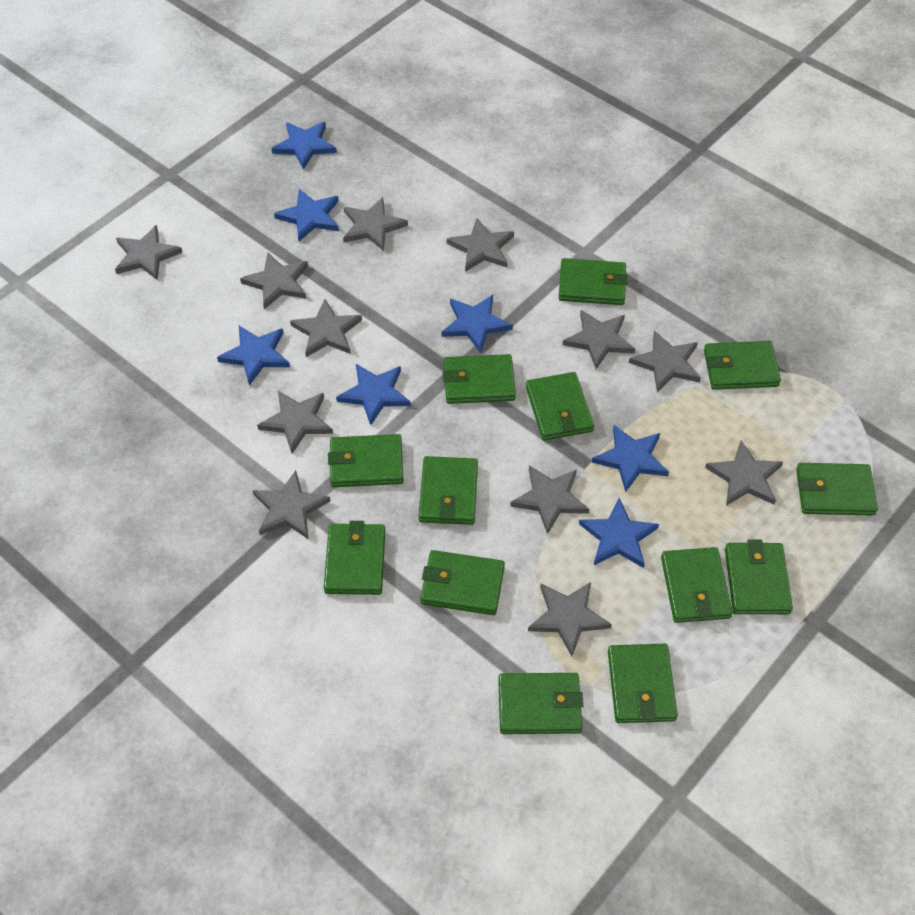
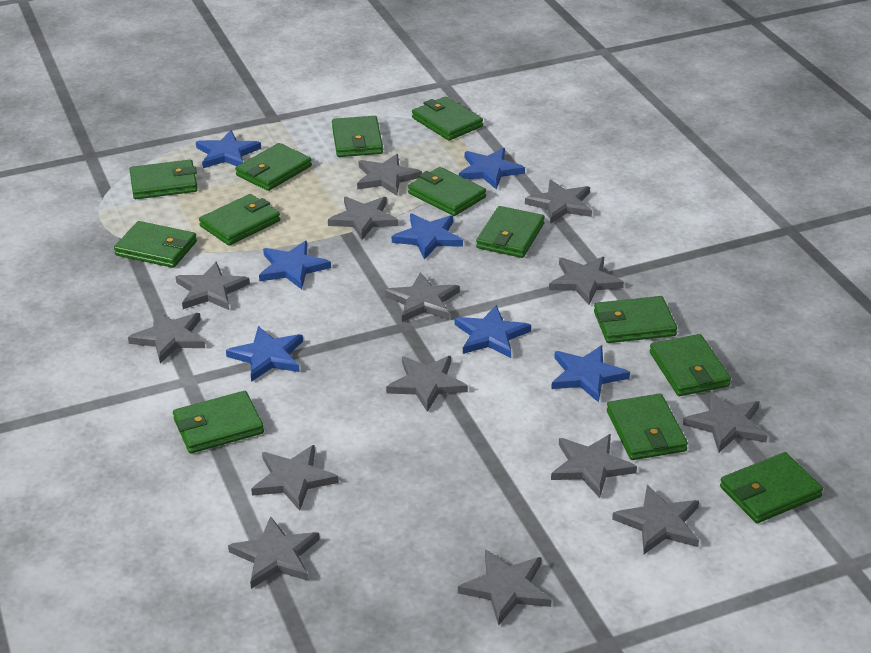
grey star: 12 -> 14

